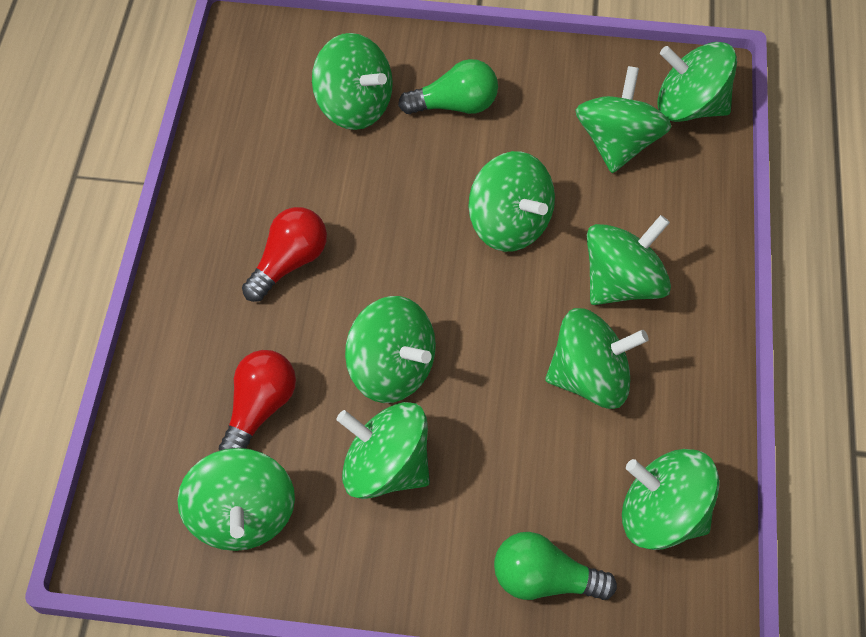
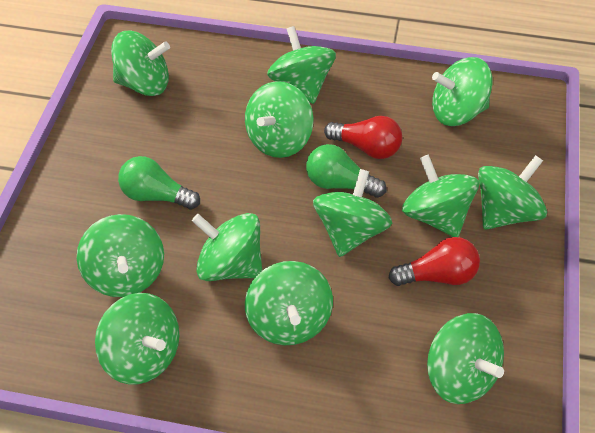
green spinning top: 10 -> 12

